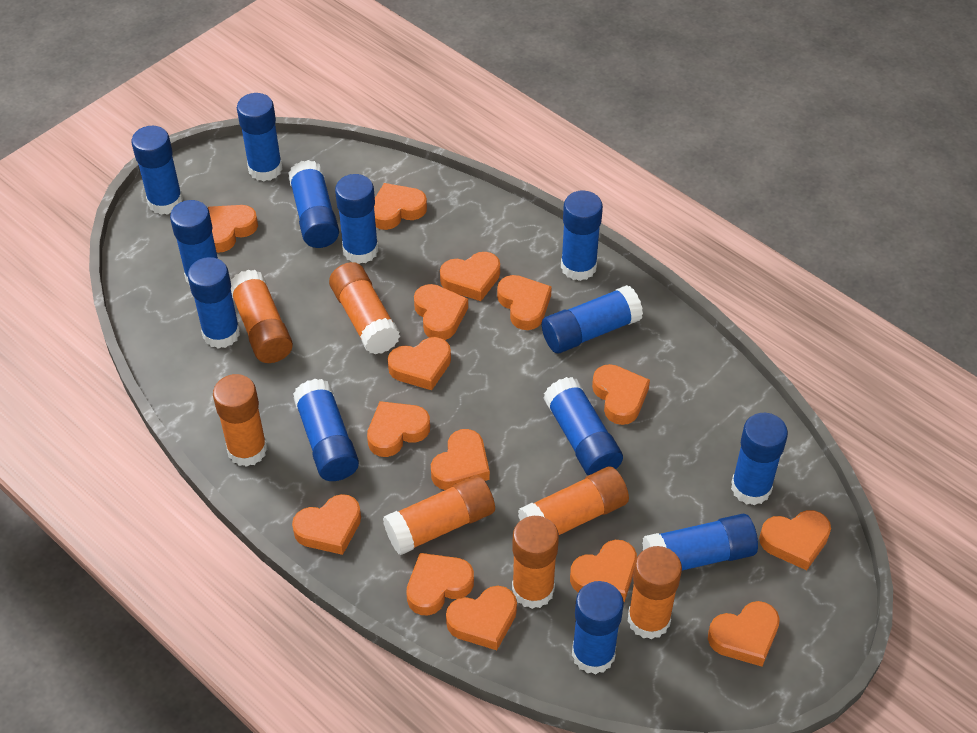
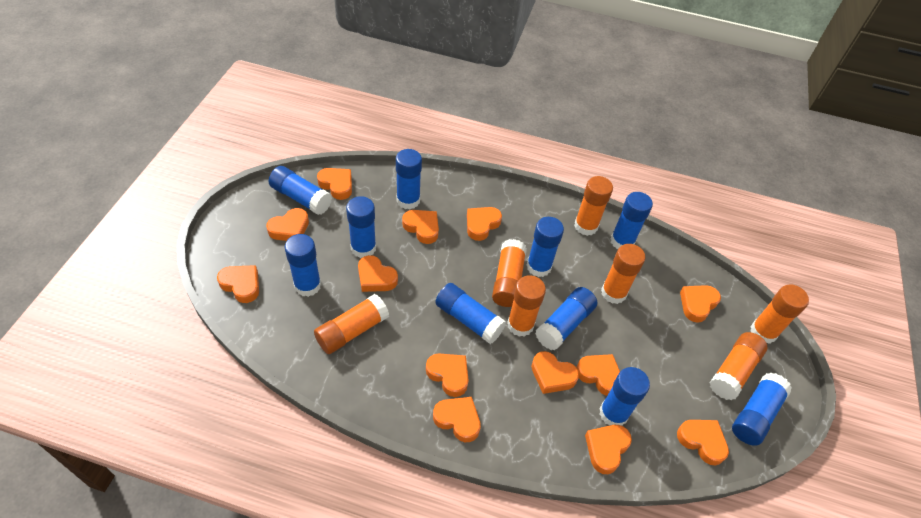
blue glue stick: 13 -> 10
orange heart: 15 -> 13

